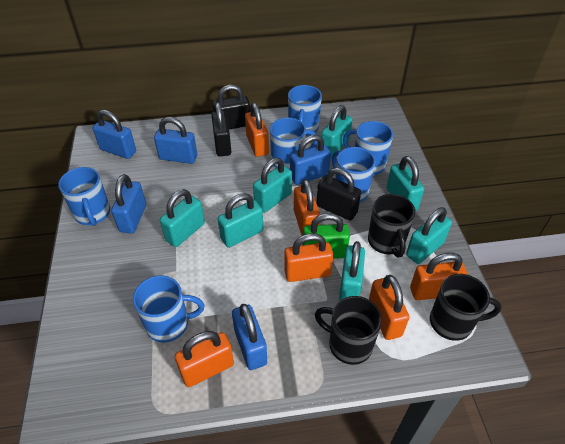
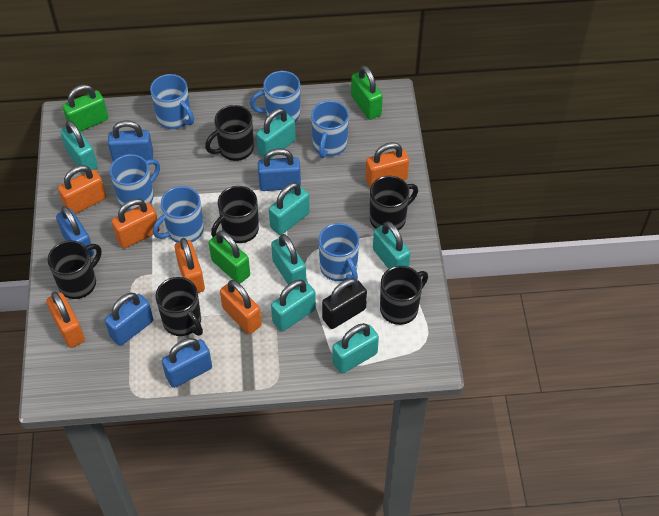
black mug: 3 -> 6
black padlock: 3 -> 1
green padlock: 1 -> 3

